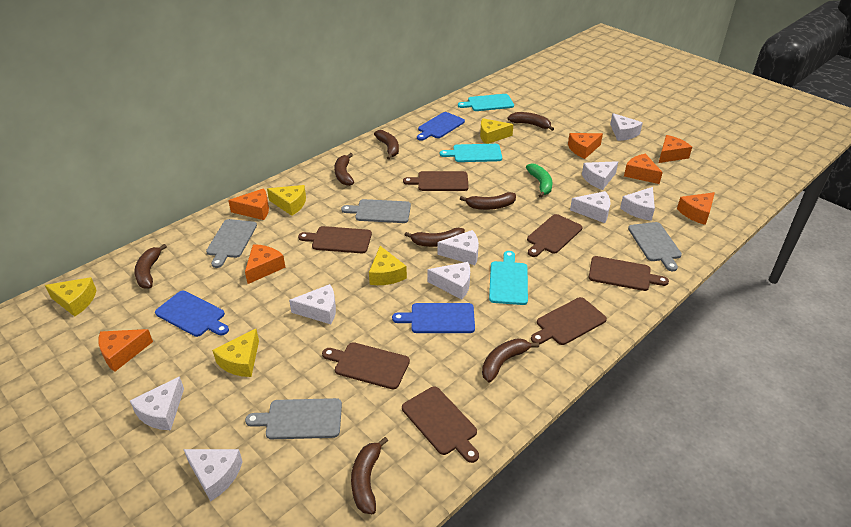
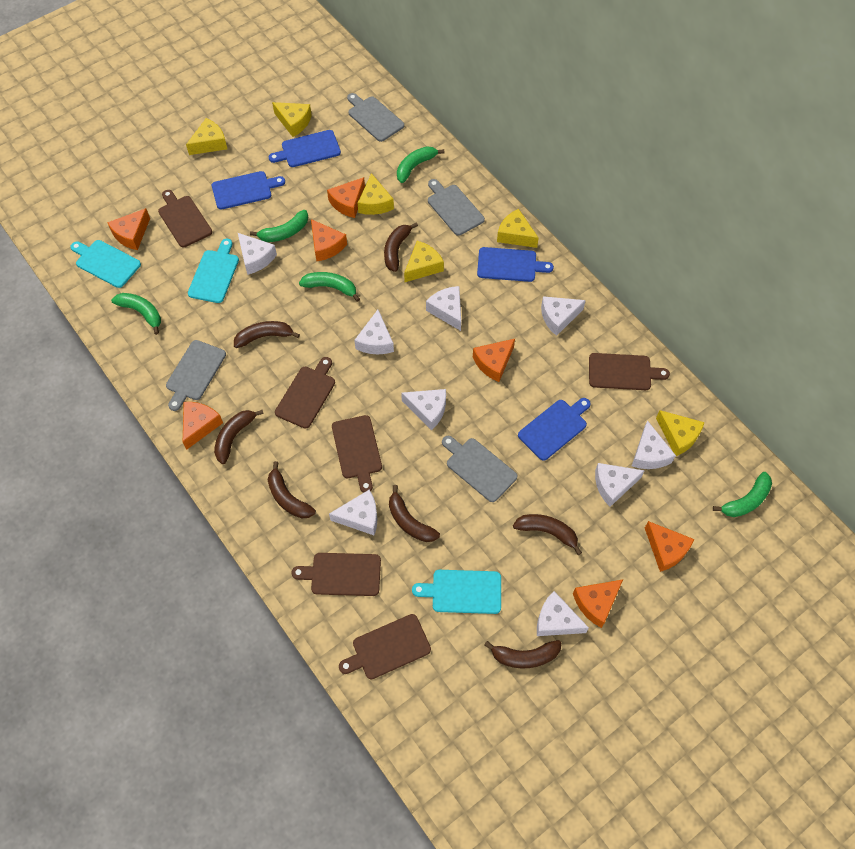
blue cutting board: 3 -> 4
brown banana: 8 -> 7
brown cutting board: 7 -> 6
green banana: 1 -> 5
yellow cheese: 5 -> 6

